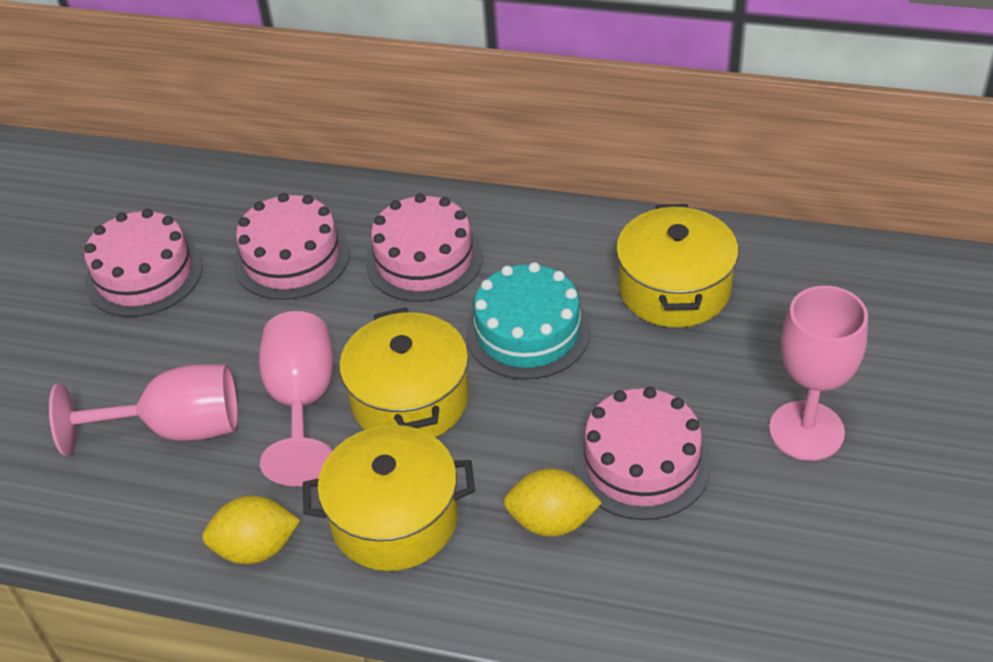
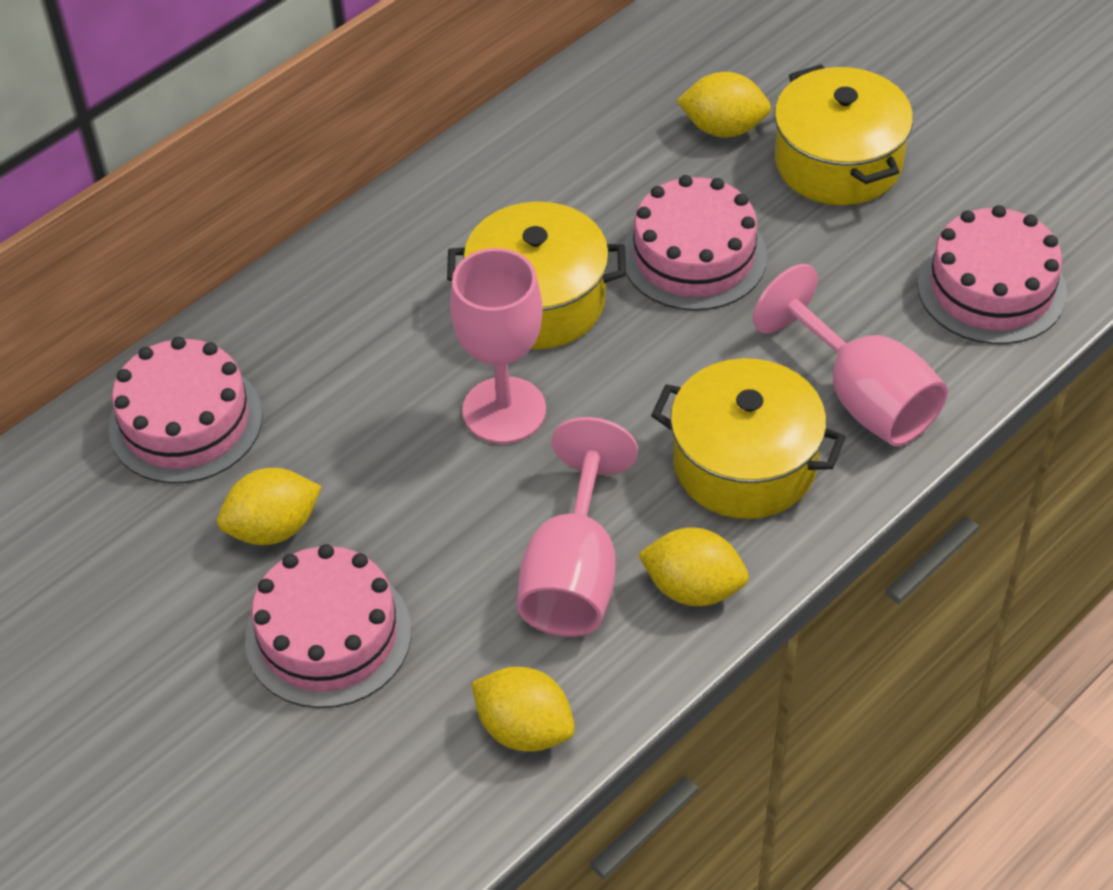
turquoise cake: 1 -> 0
yellow lemon: 2 -> 4

